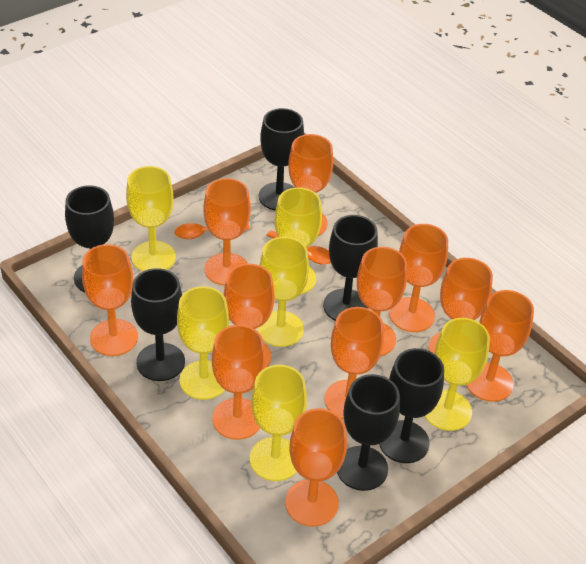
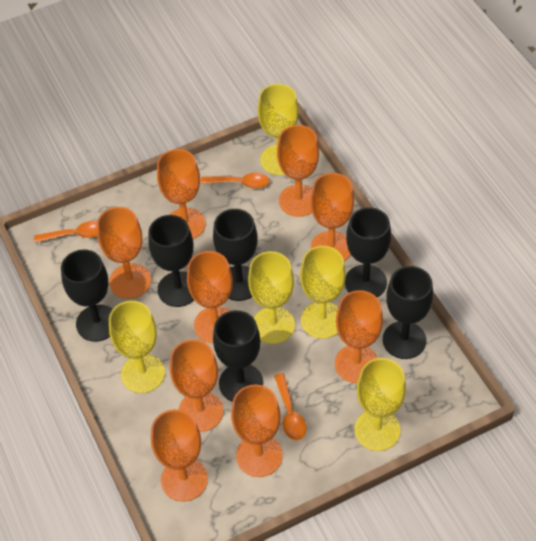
orange goblet: 11 -> 9
orange spoon: 2 -> 3
yellow goblet: 6 -> 5

